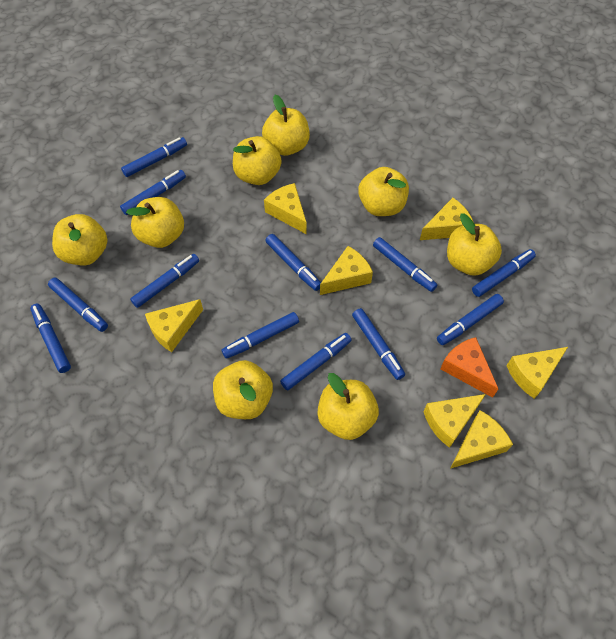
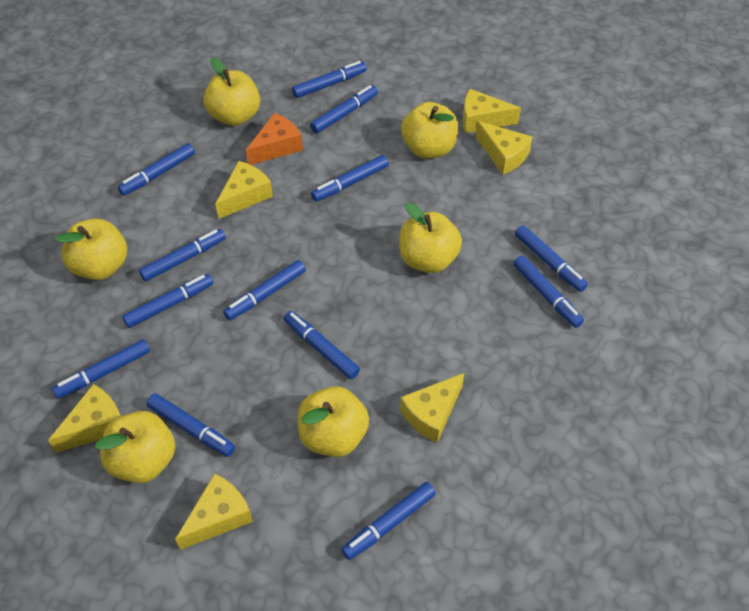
blue marker: 12 -> 13
yellow apple: 8 -> 6
yellow cheese: 7 -> 6

